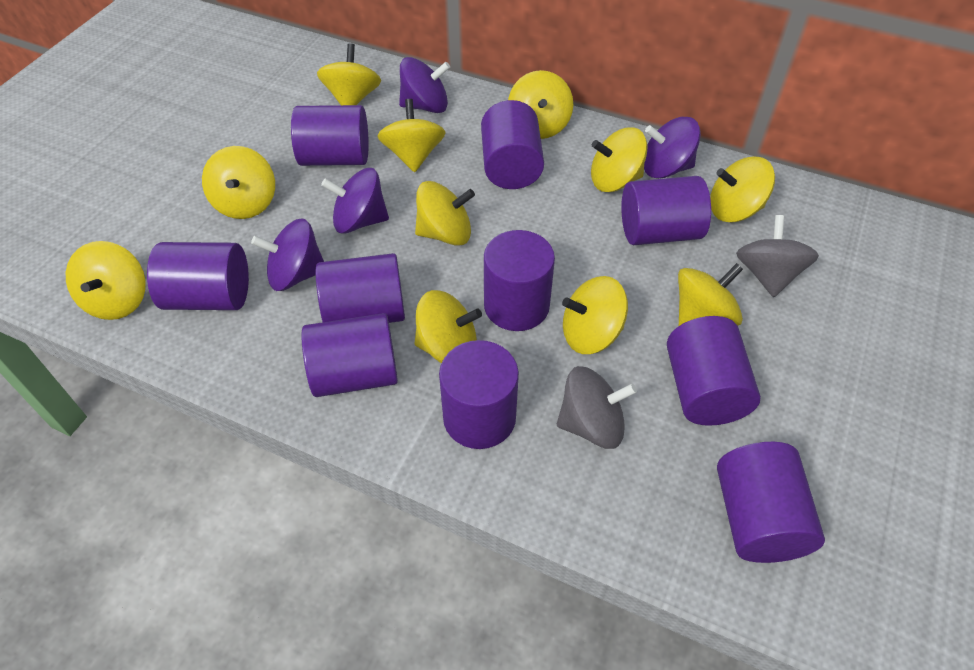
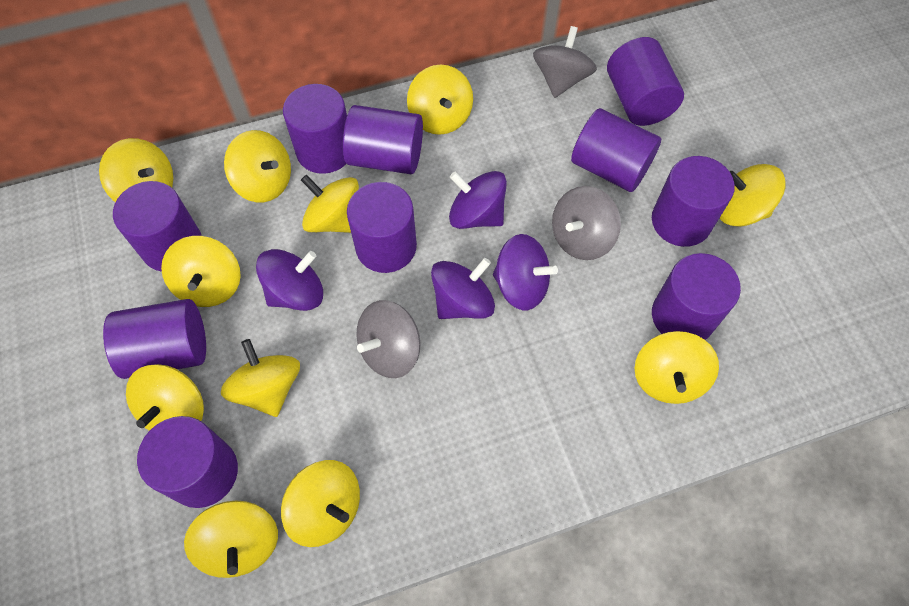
grey spinning top: 2 -> 3

